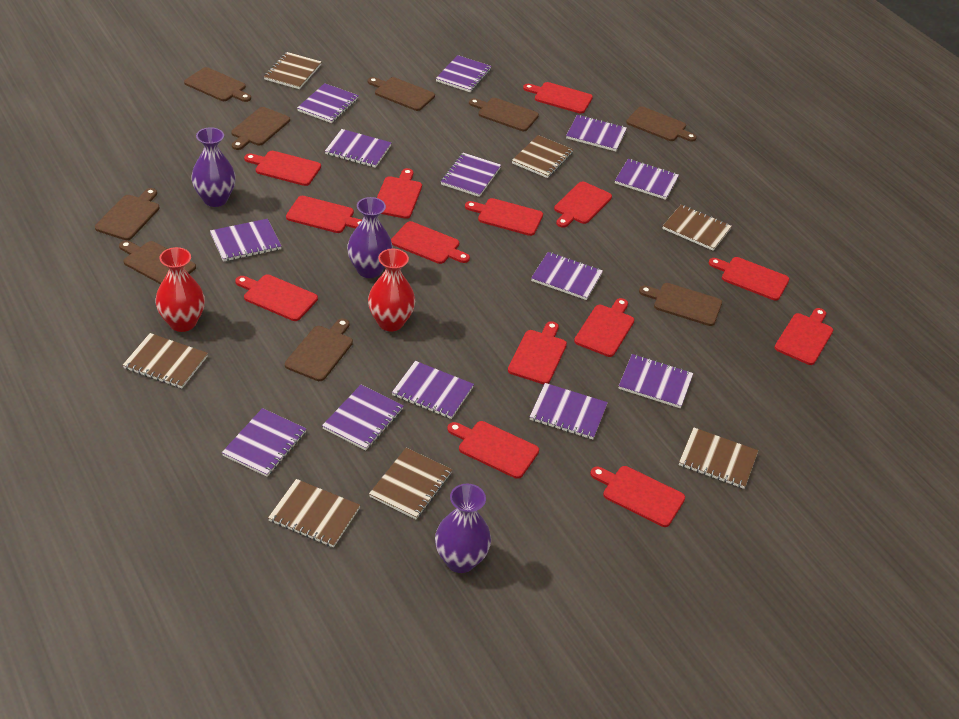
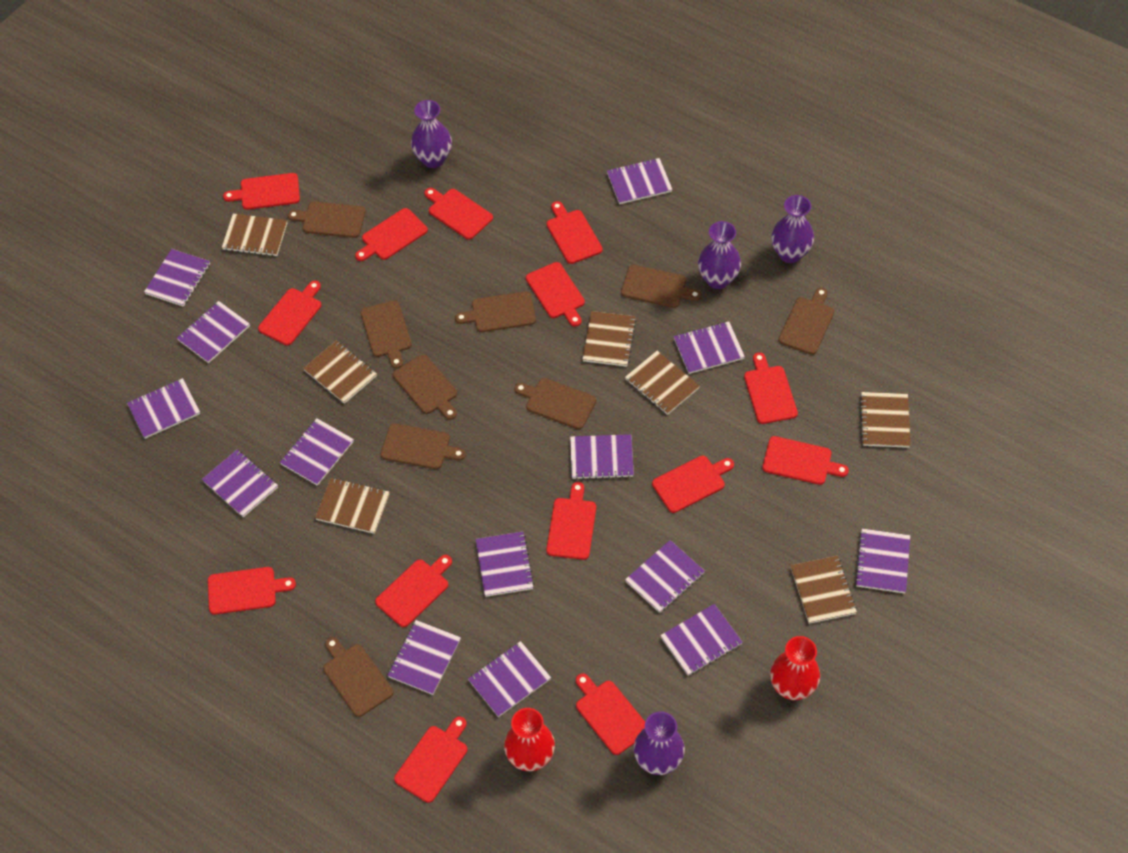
purple notebook: 13 -> 14
purple vase: 3 -> 4

